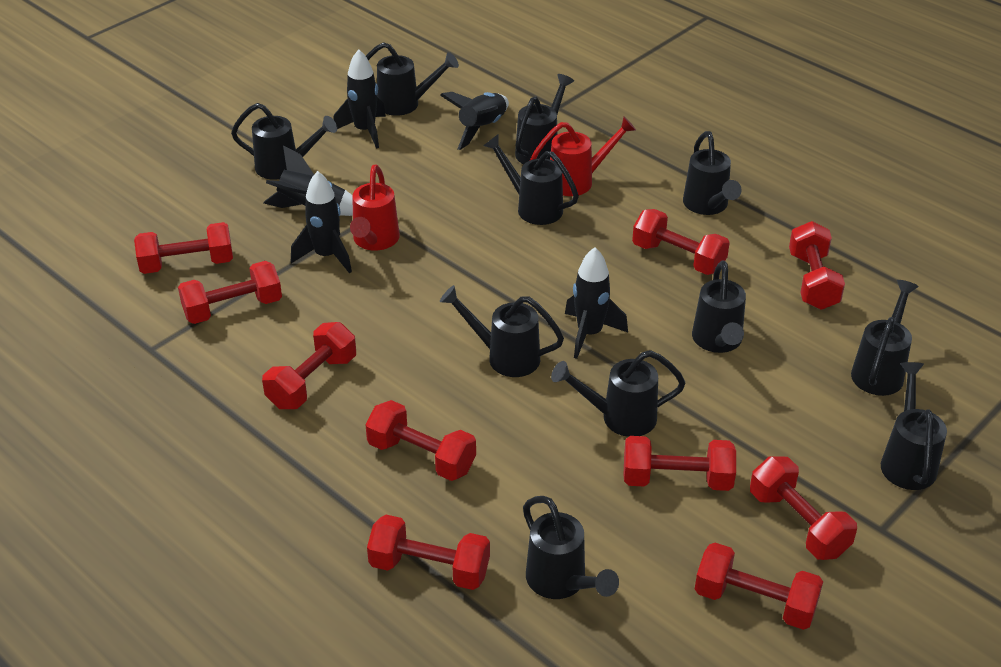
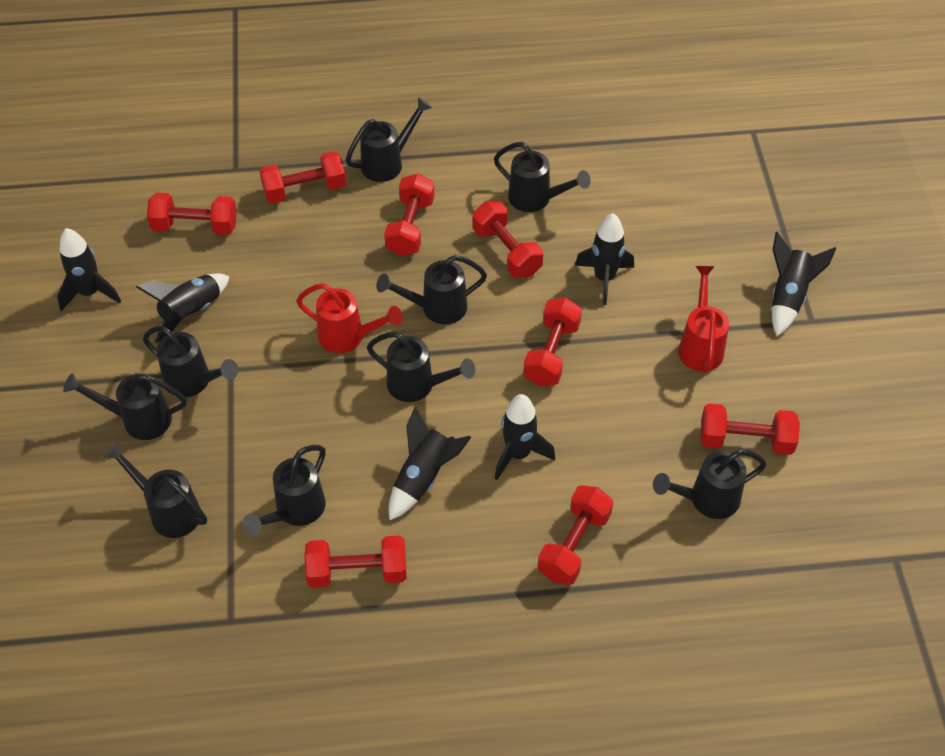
black rocket: 5 -> 6
black watering can: 11 -> 9
red dumbbell: 10 -> 8

